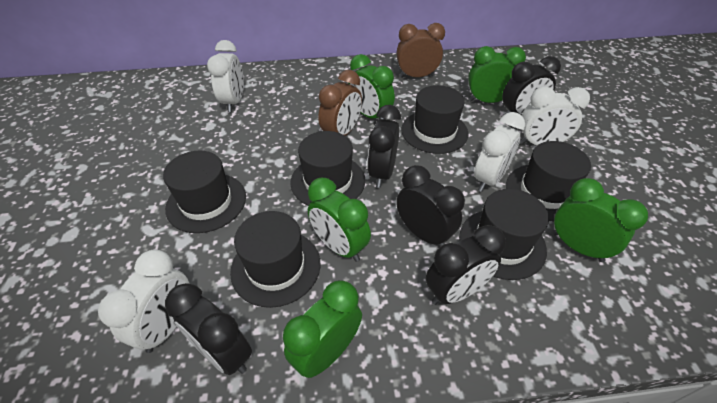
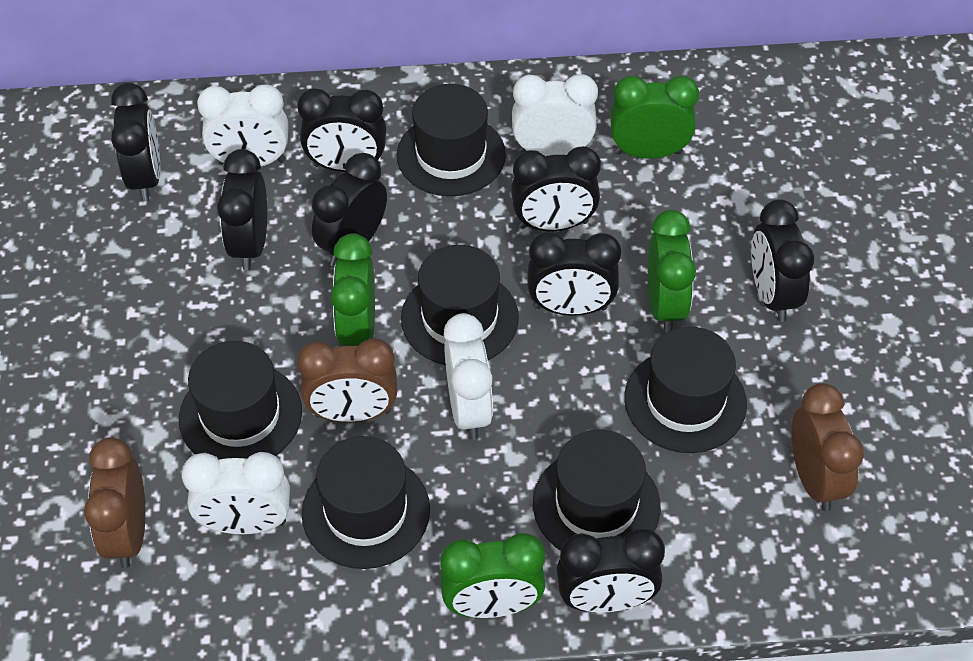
black clock: 5 -> 8
brown clock: 2 -> 3
green clock: 5 -> 4

